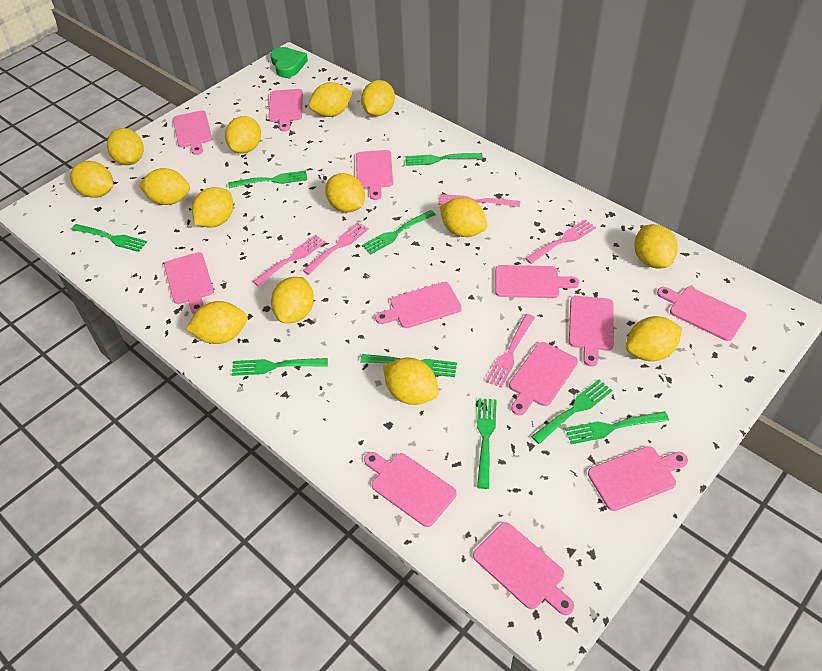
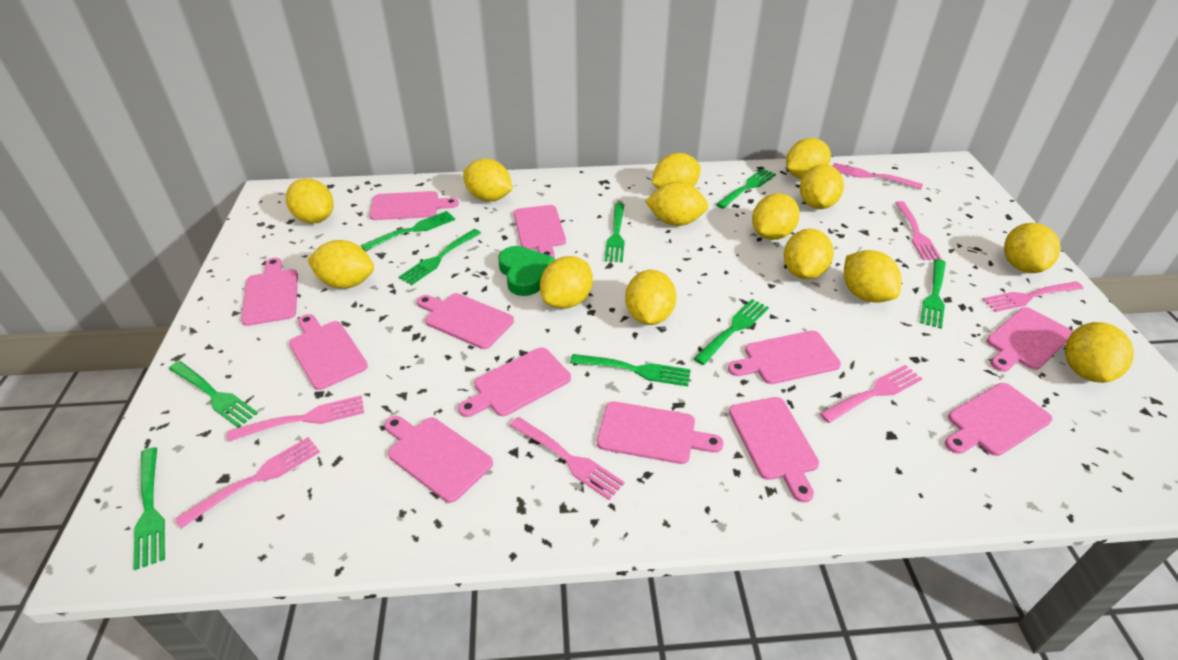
pink fork: 5 -> 7

